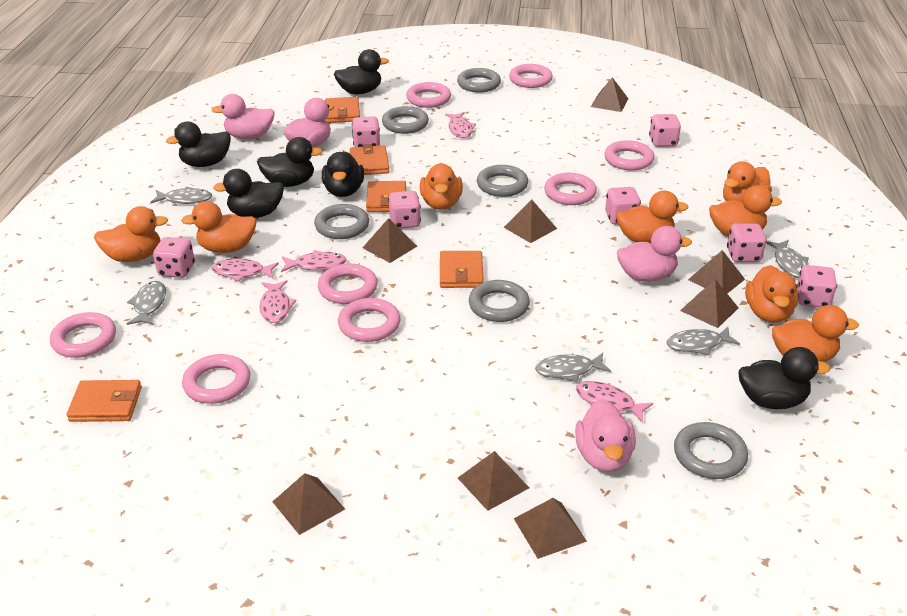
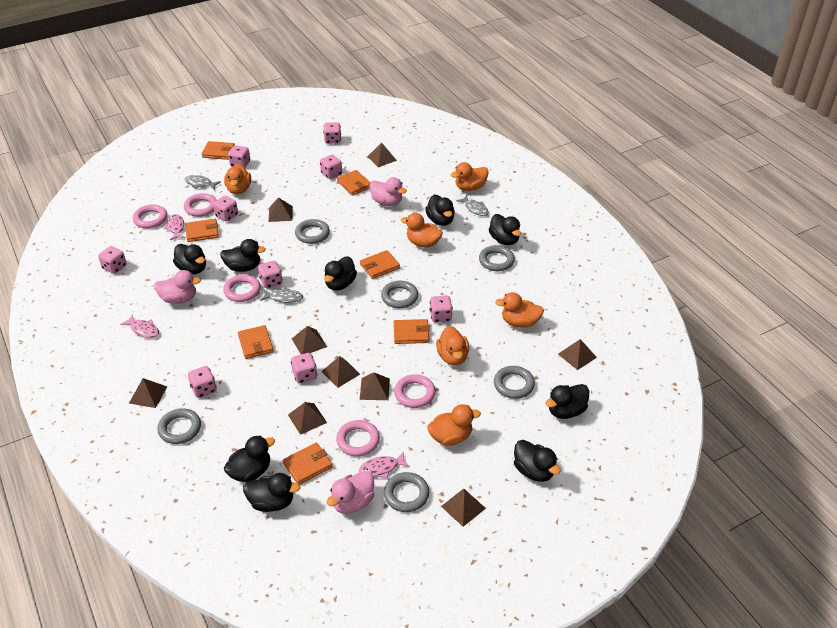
black duck: 6 -> 9
brown pyramid: 8 -> 9
grey fish: 5 -> 3
orange duck: 8 -> 6
orange wallet: 5 -> 7
pink dice: 7 -> 9
pink duck: 4 -> 3
pink fish: 5 -> 3
pink ring: 8 -> 5

